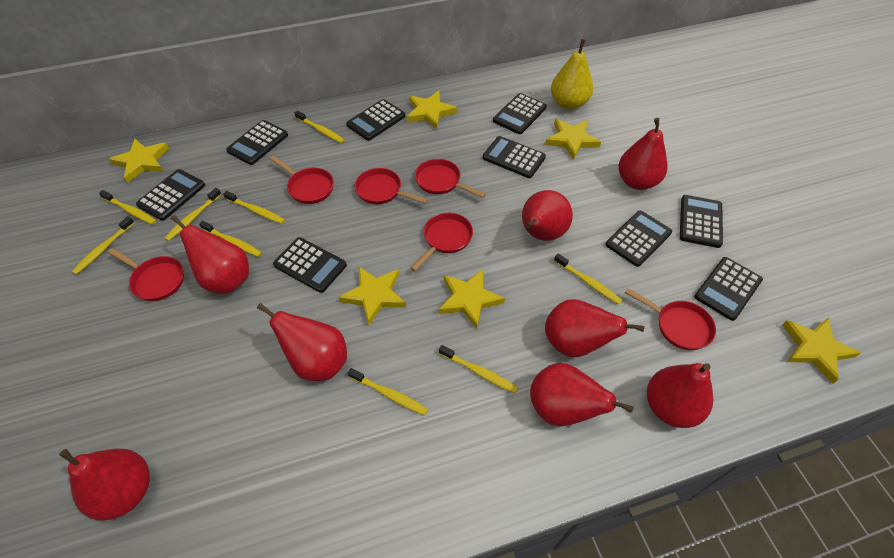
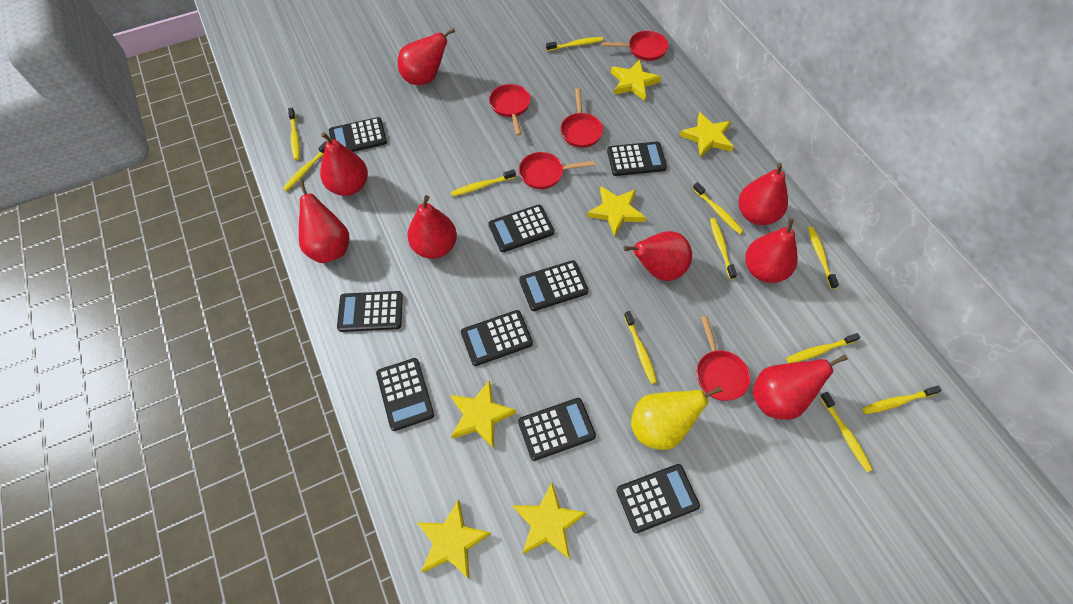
red pan: 6 -> 5
yellow toothbrush: 9 -> 11

